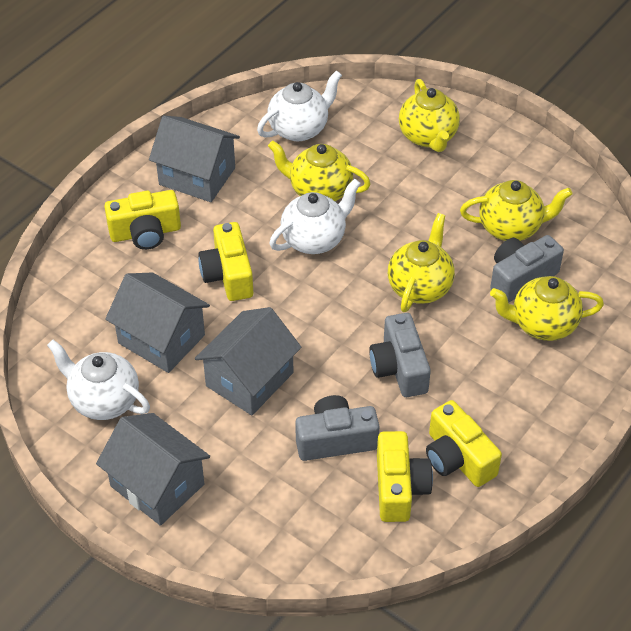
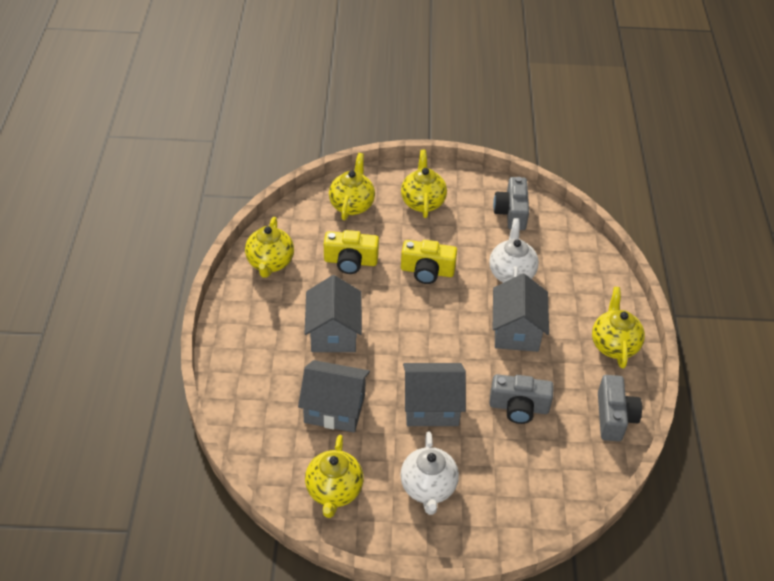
white teapot: 3 -> 2
yellow camera: 4 -> 2

